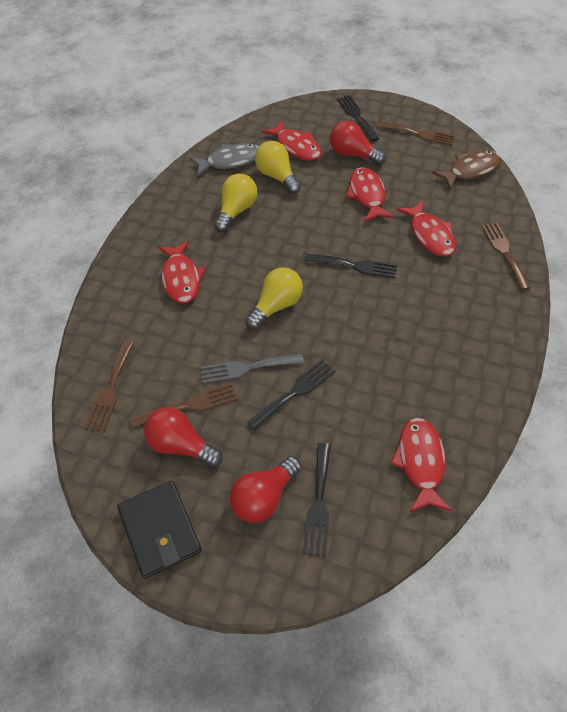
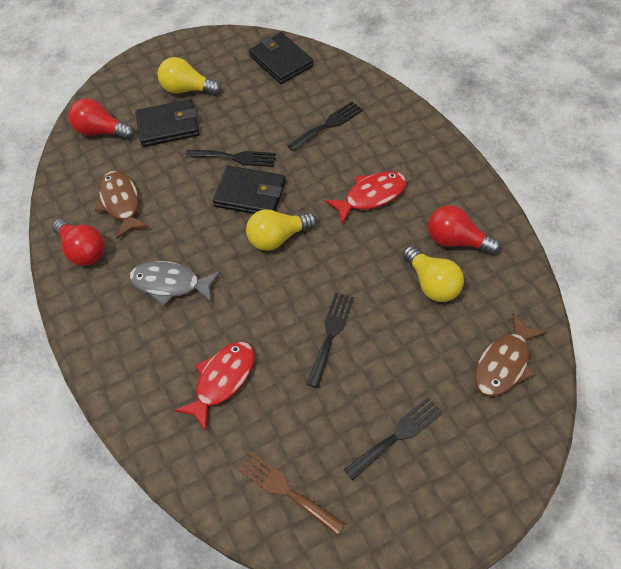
black wallet: 1 -> 3
brown fish: 1 -> 2
brown fork: 4 -> 1
grey fork: 1 -> 0
red fish: 5 -> 2

